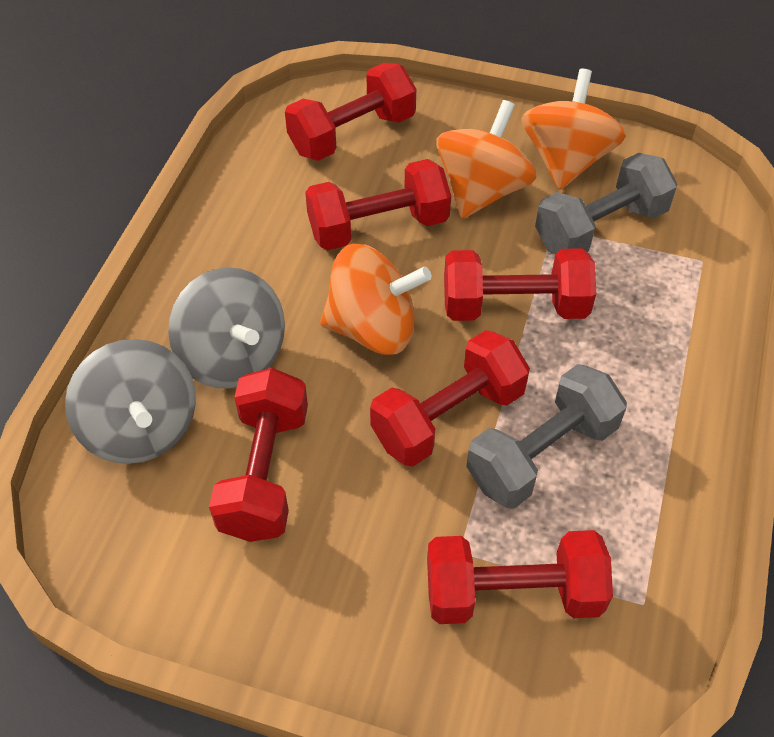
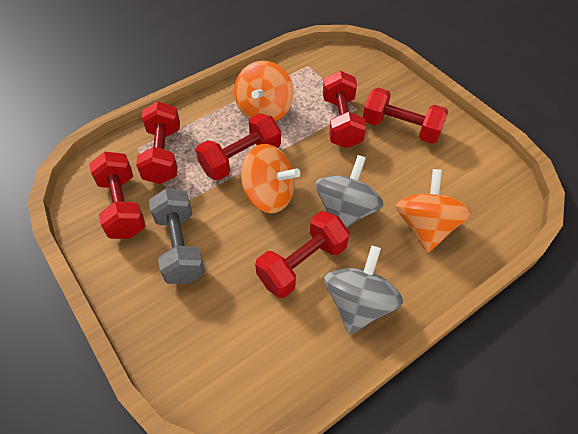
grey dumbbell: 2 -> 1

